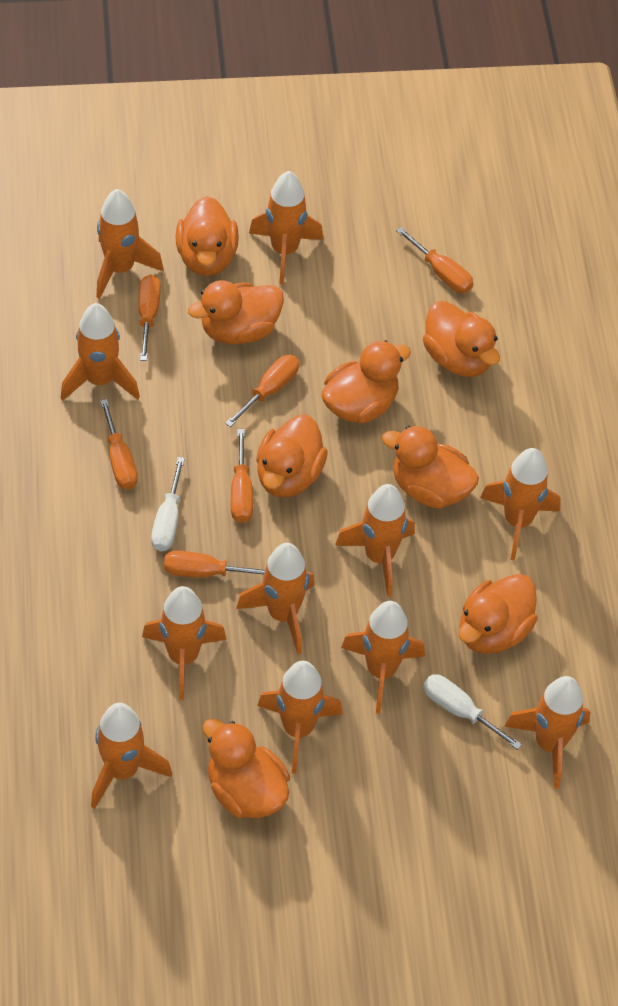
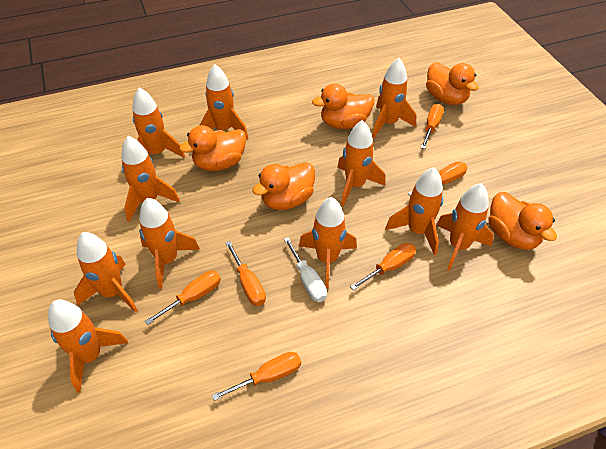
orange duck: 8 -> 5
white screwdriver: 2 -> 1

